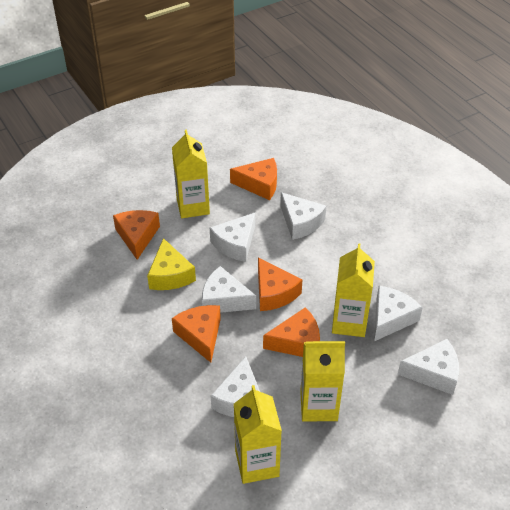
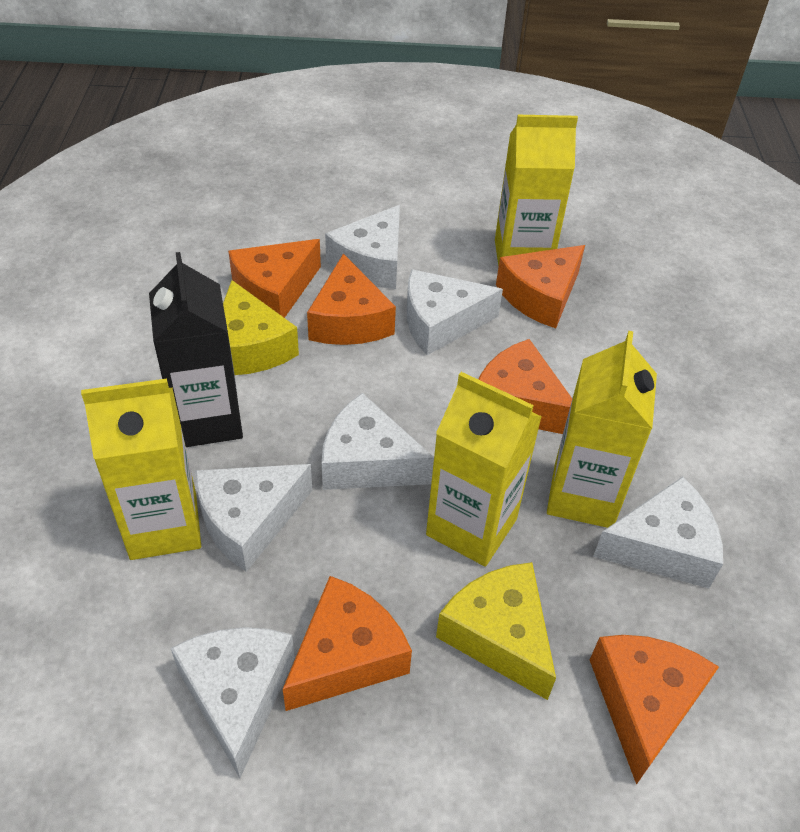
black carton: 0 -> 1
orange cheese: 5 -> 6
yellow cheese: 1 -> 2

